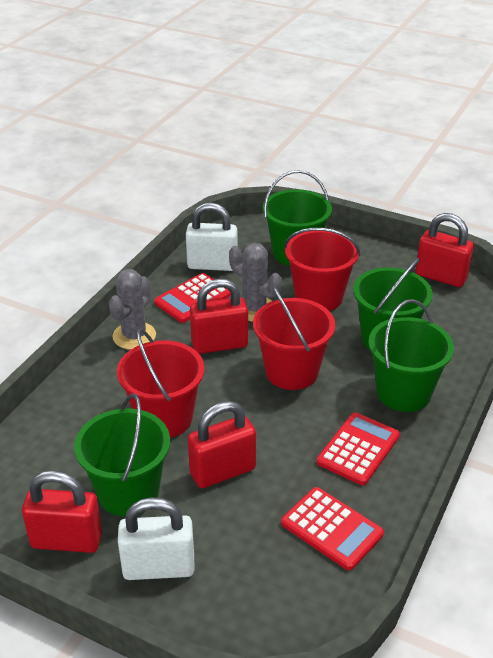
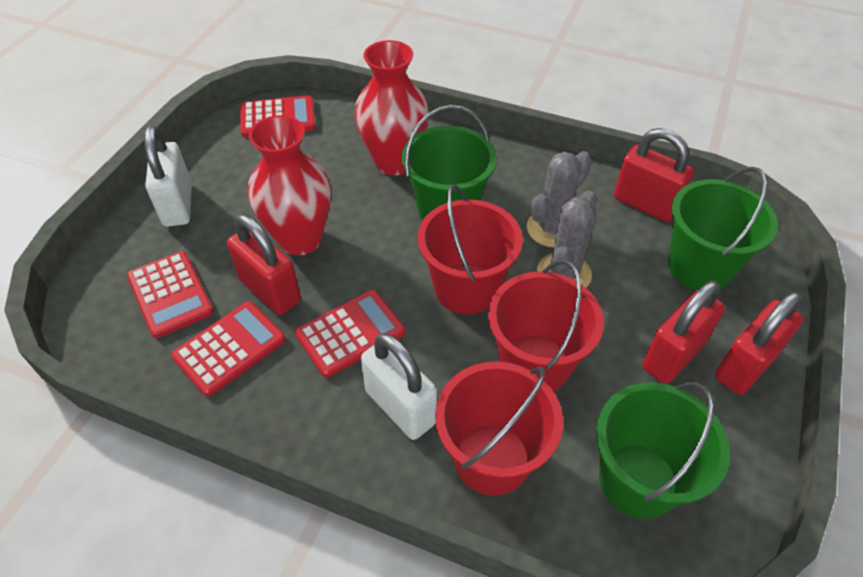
green bucket: 4 -> 3
red calculator: 3 -> 4
red vase: 0 -> 2

